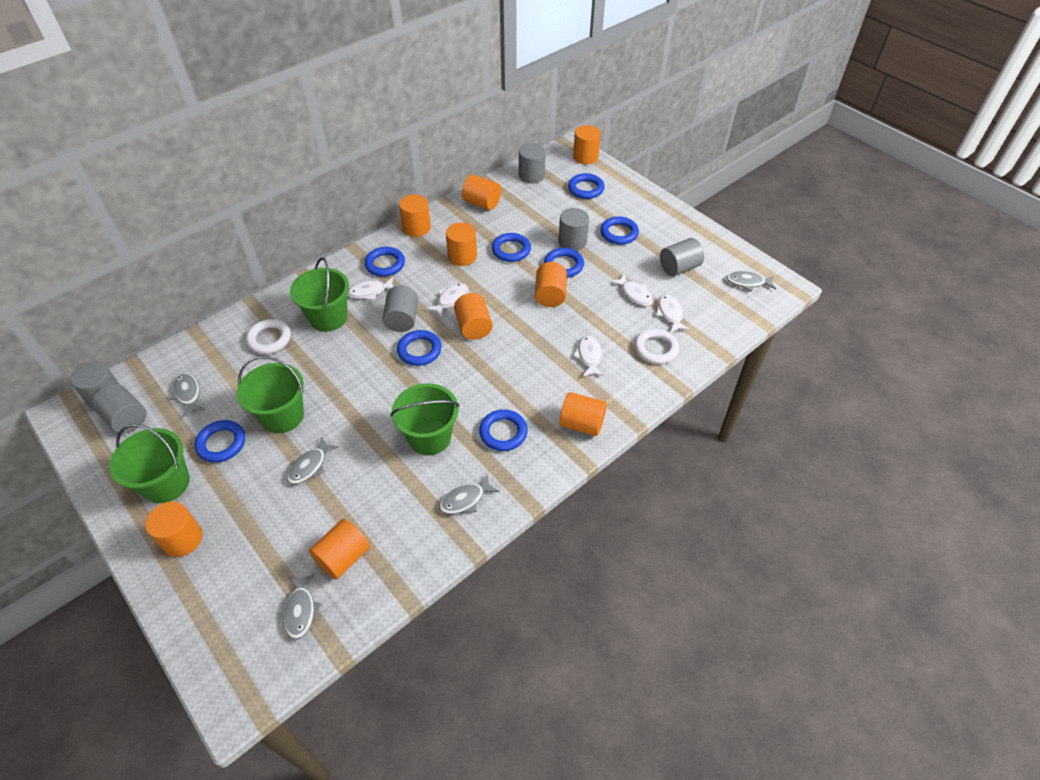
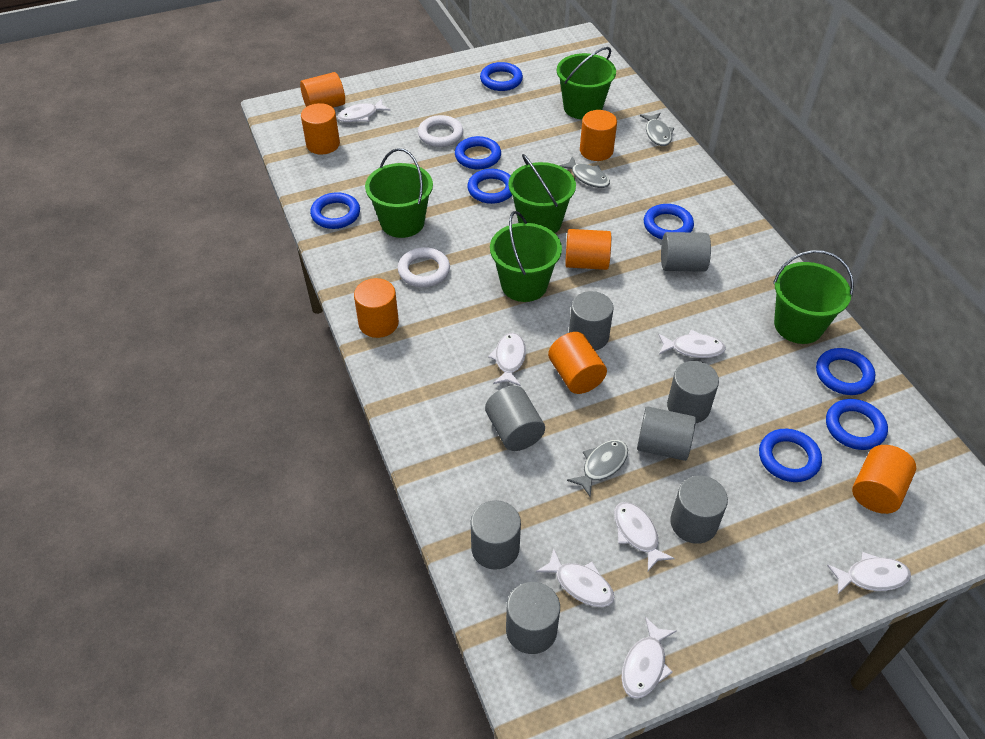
green bucket: 4 -> 5
grey cylinder: 6 -> 8
grey fish: 5 -> 3
orange cylinder: 9 -> 7
white fish: 5 -> 7

